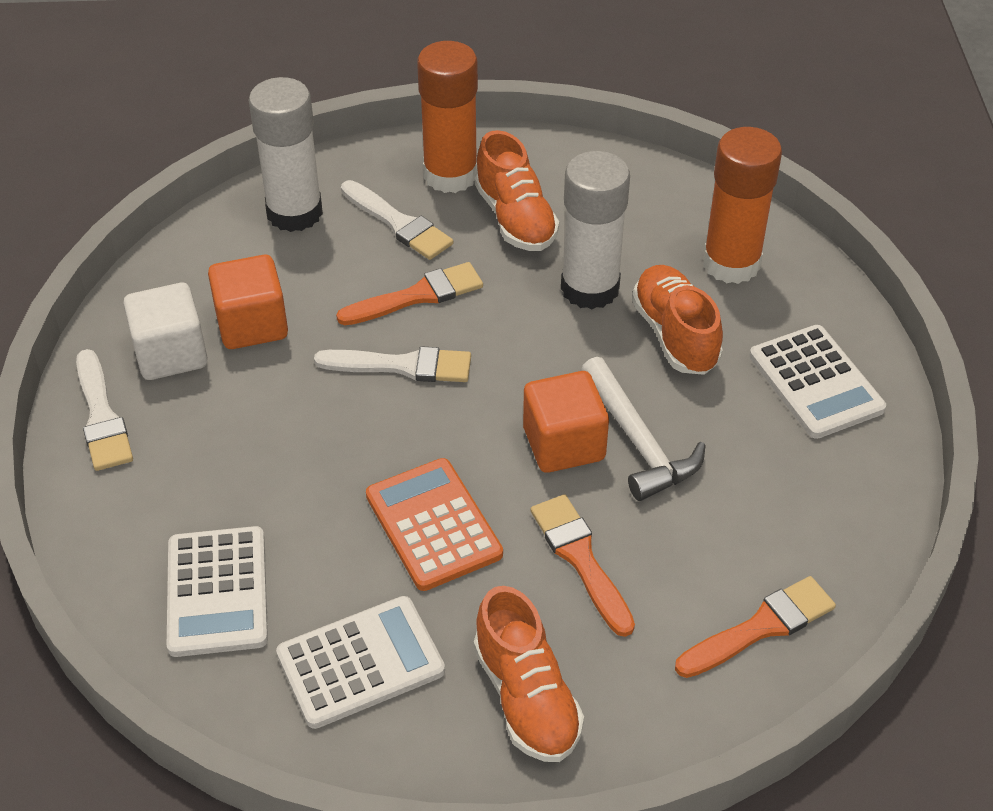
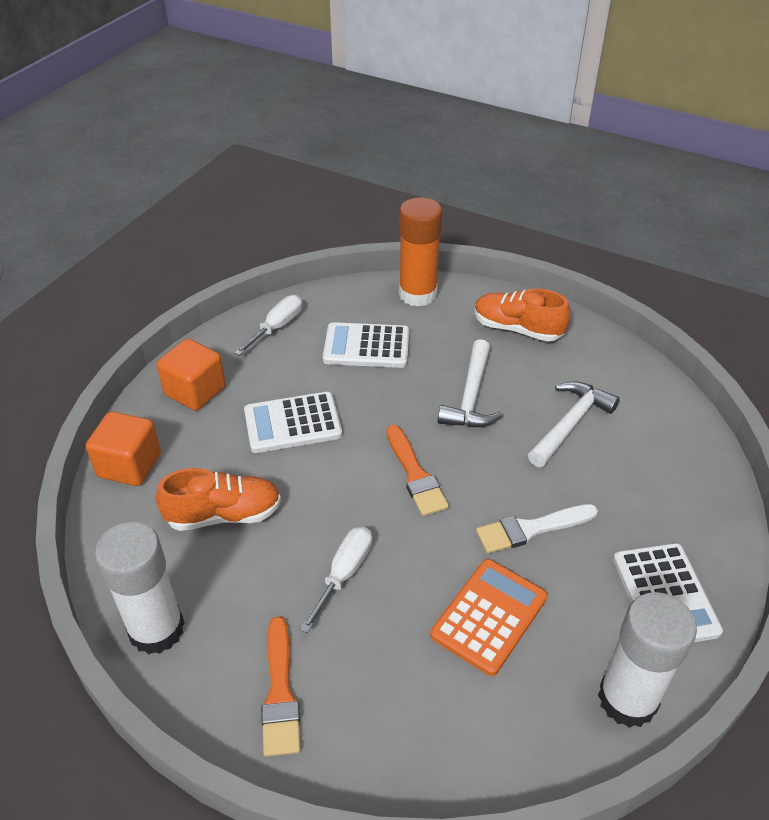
orange brush: 3 -> 2
orange glue stick: 2 -> 1
orange shoe: 3 -> 2
white brush: 3 -> 1
white cube: 1 -> 0
white hammer: 1 -> 2
white screwdriver: 0 -> 2

